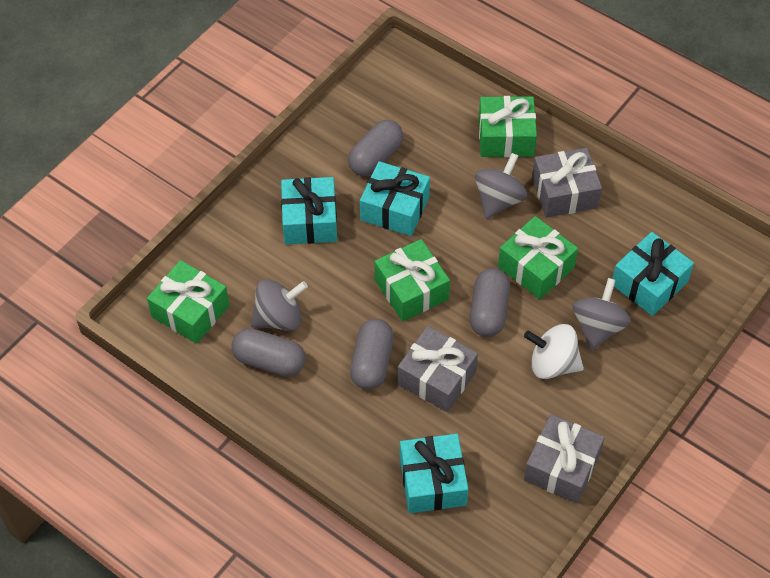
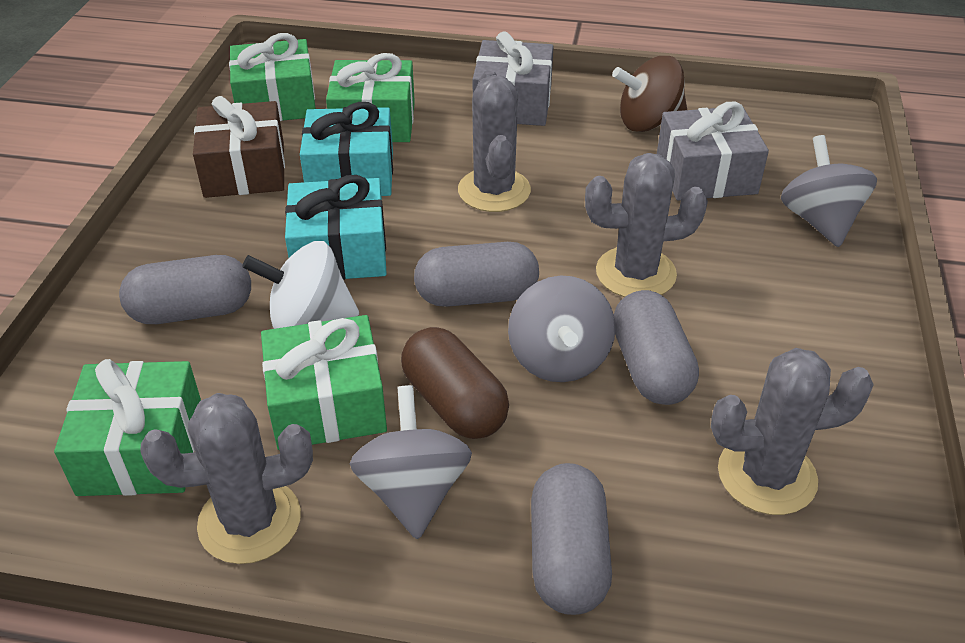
brown capsule: 0 -> 1
brown gift: 0 -> 1
brown spinning top: 0 -> 1
grey cactus: 0 -> 4
grey gift: 3 -> 2
turquoise gift: 4 -> 2

